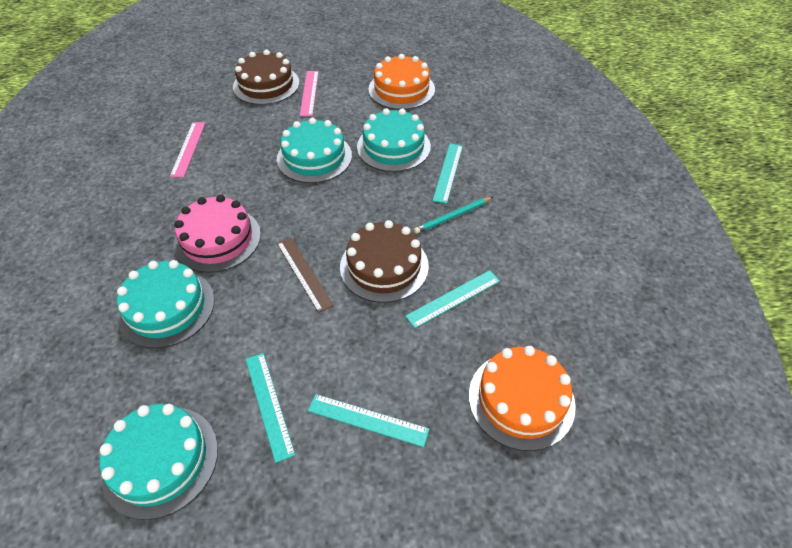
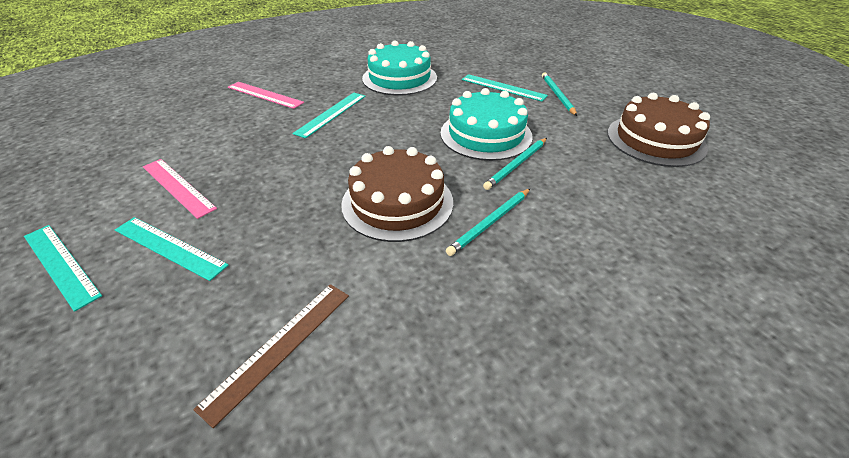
orange cake: 2 -> 0
pink cake: 1 -> 0
turquoise cake: 4 -> 2
turquoise pencil: 1 -> 3

